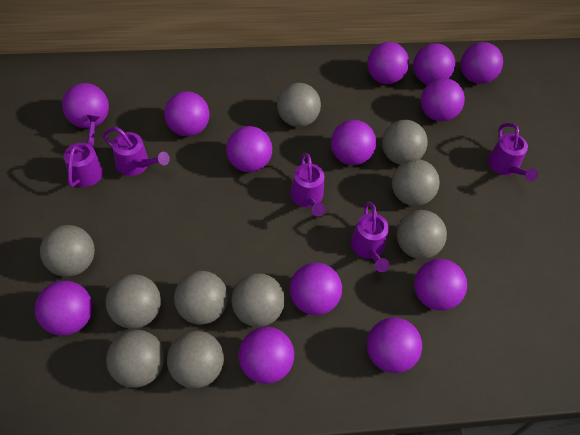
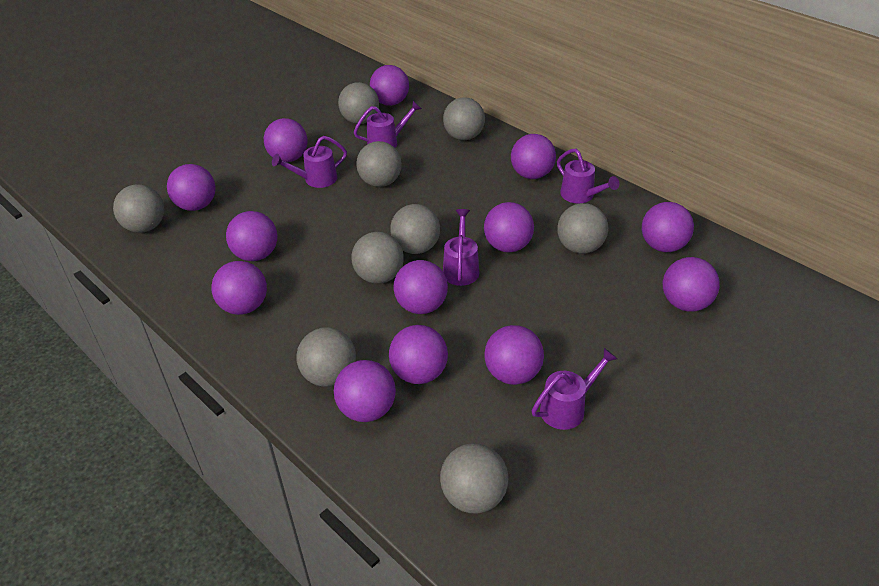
grey ball: 10 -> 9

